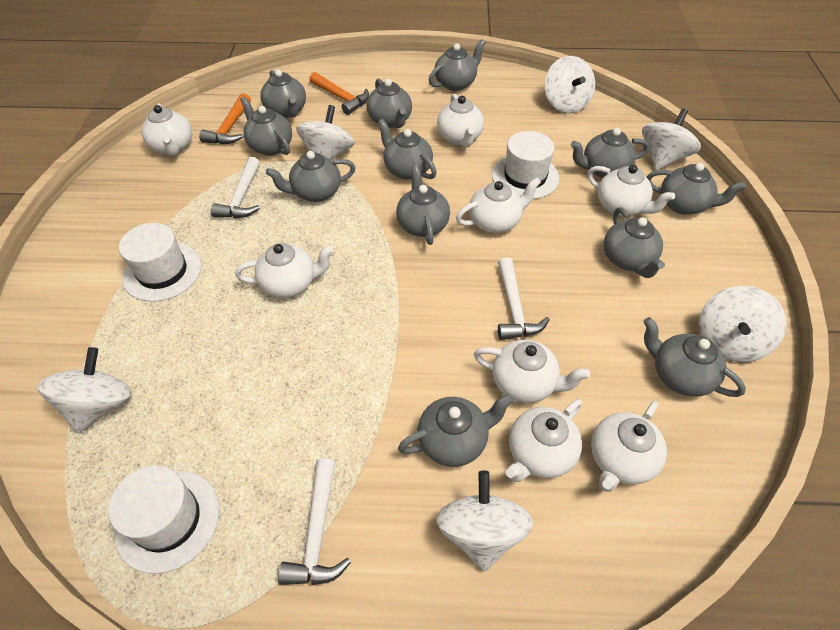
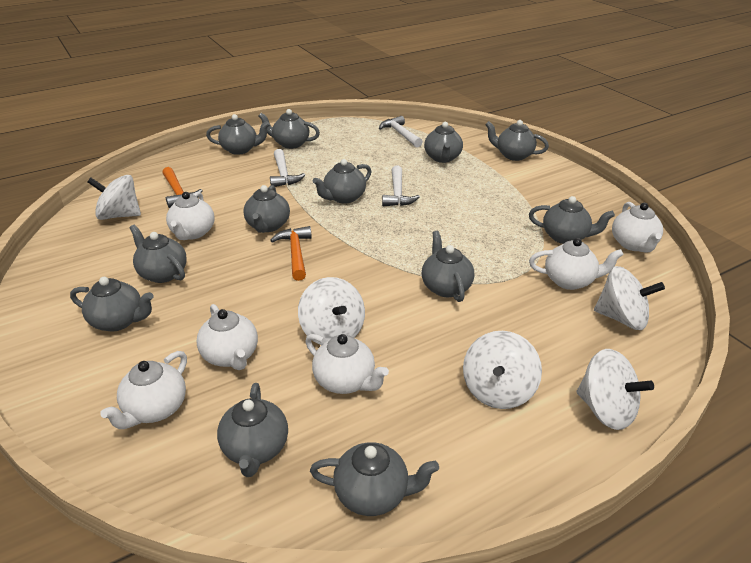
white hat: 3 -> 0
white spinning top: 6 -> 5
white teapot: 8 -> 6

